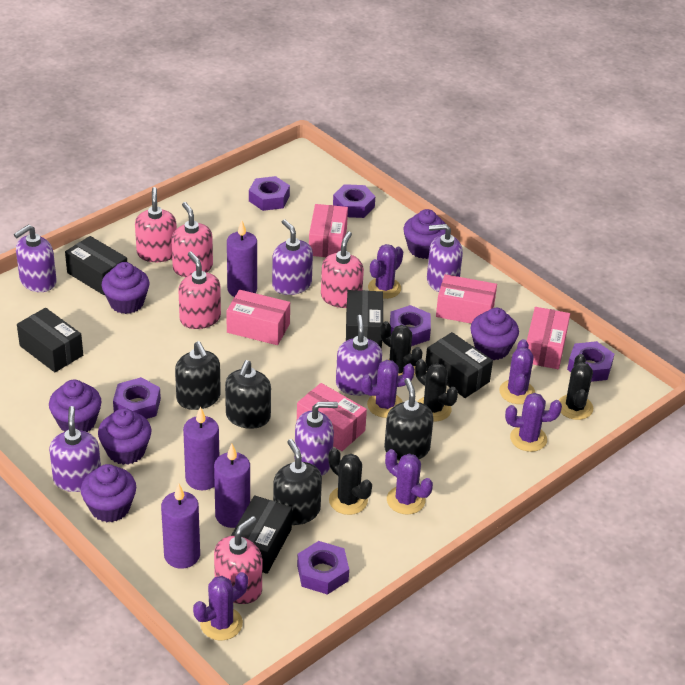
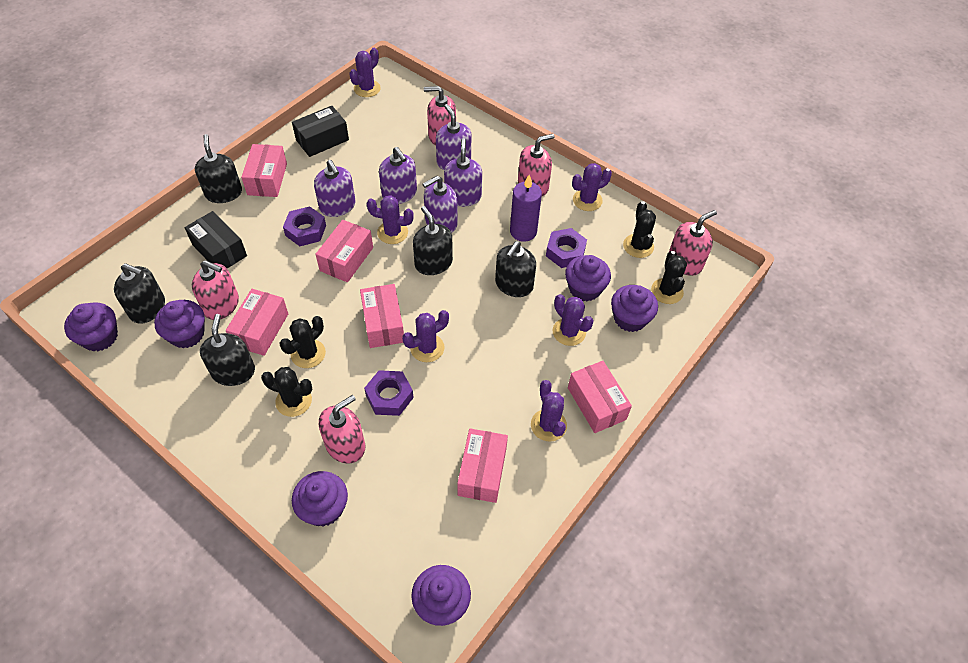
black box: 5 -> 2
black soap dispenser: 4 -> 5
pink box: 5 -> 6
purple candle: 4 -> 1
purple nut: 6 -> 3
purple soap dispenser: 6 -> 5

